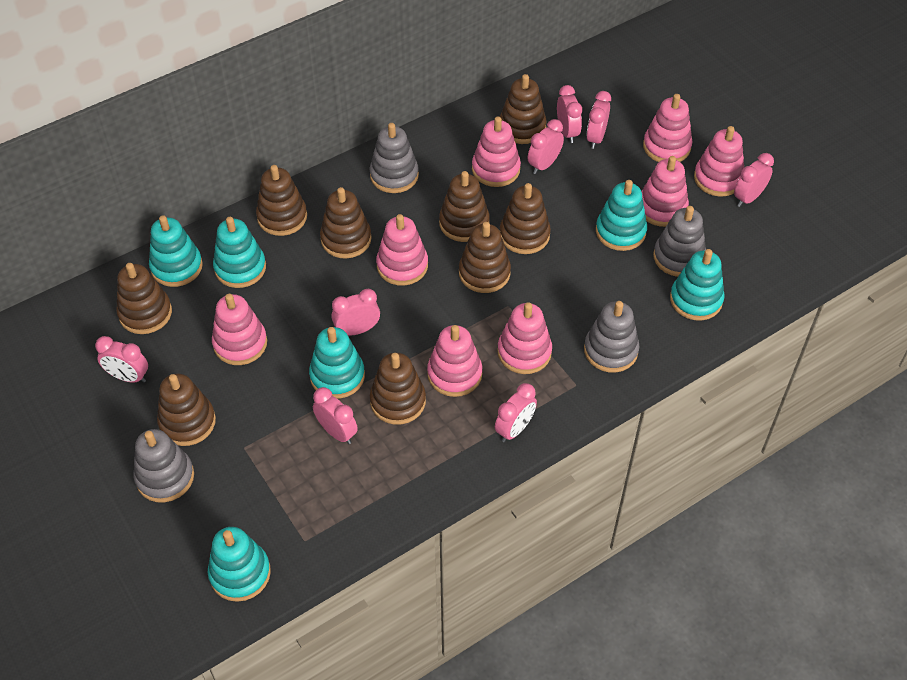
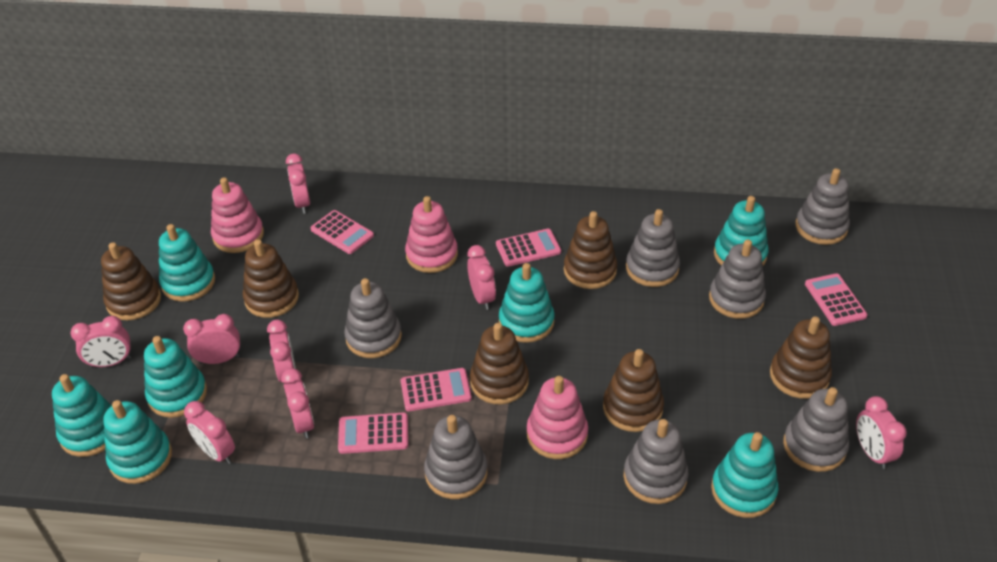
brown stacking toy: 9 -> 6
grey stacking toy: 4 -> 7
pink calculator: 0 -> 5
pink stacking toy: 8 -> 3
turquoise stacking toy: 6 -> 7

